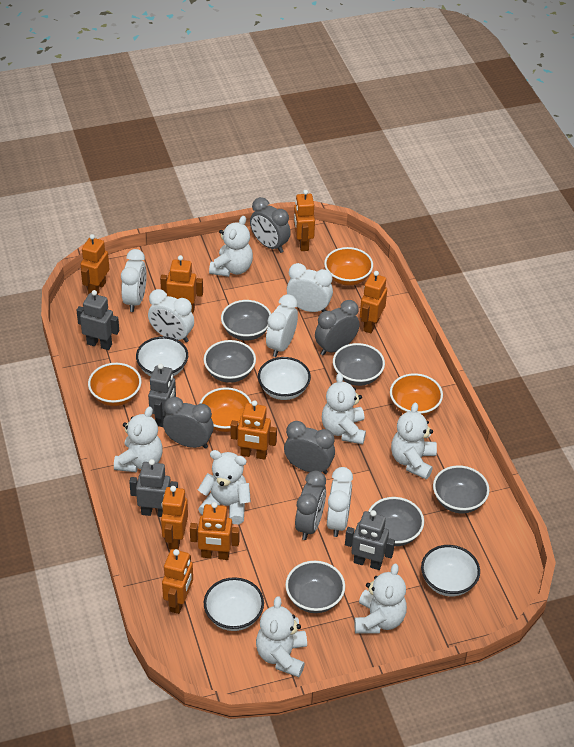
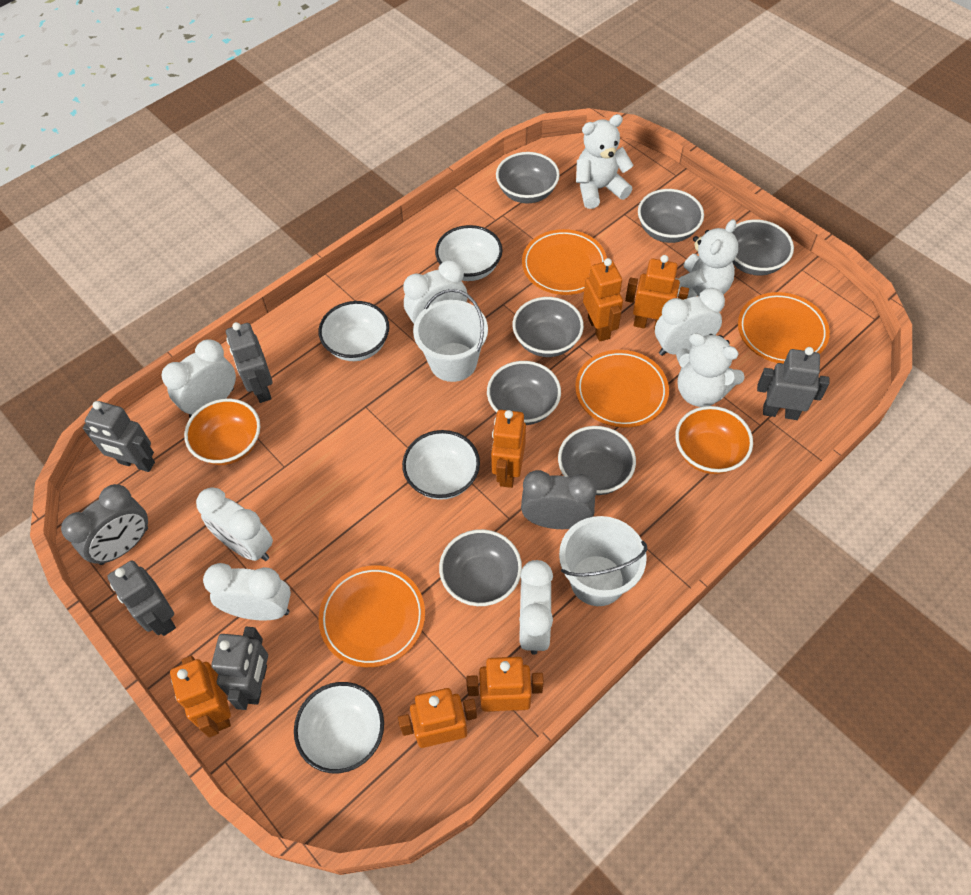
grey bowl: 6 -> 7
grey clock: 5 -> 2
grey robot: 4 -> 5
orange bowl: 4 -> 2
orange plate: 0 -> 4
orange robot: 8 -> 6
white bucket: 0 -> 2
white clock: 5 -> 6
white teddy bear: 7 -> 3

